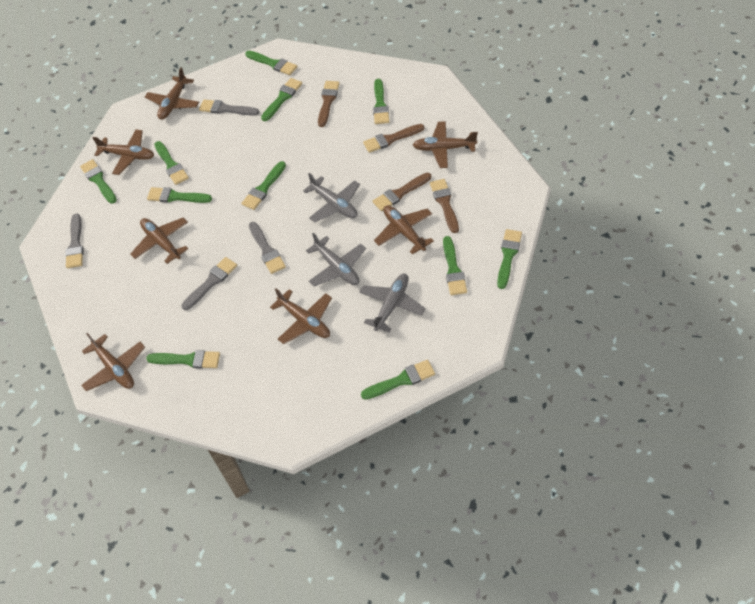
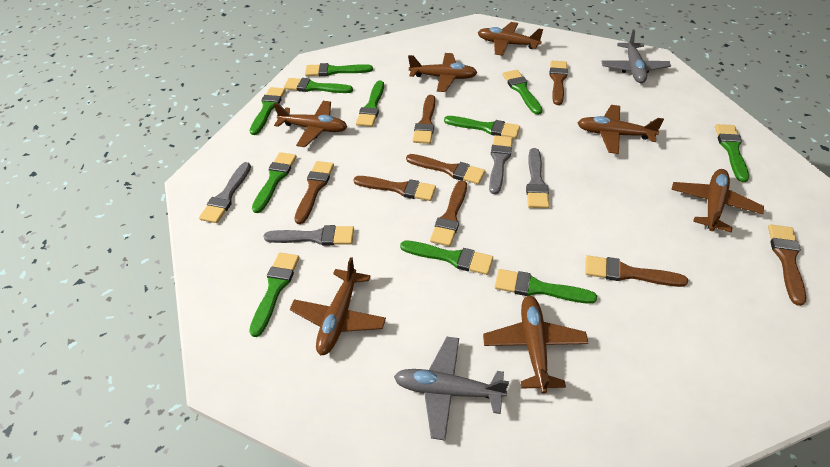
brown brush: 4 -> 8
grey plane: 3 -> 2

